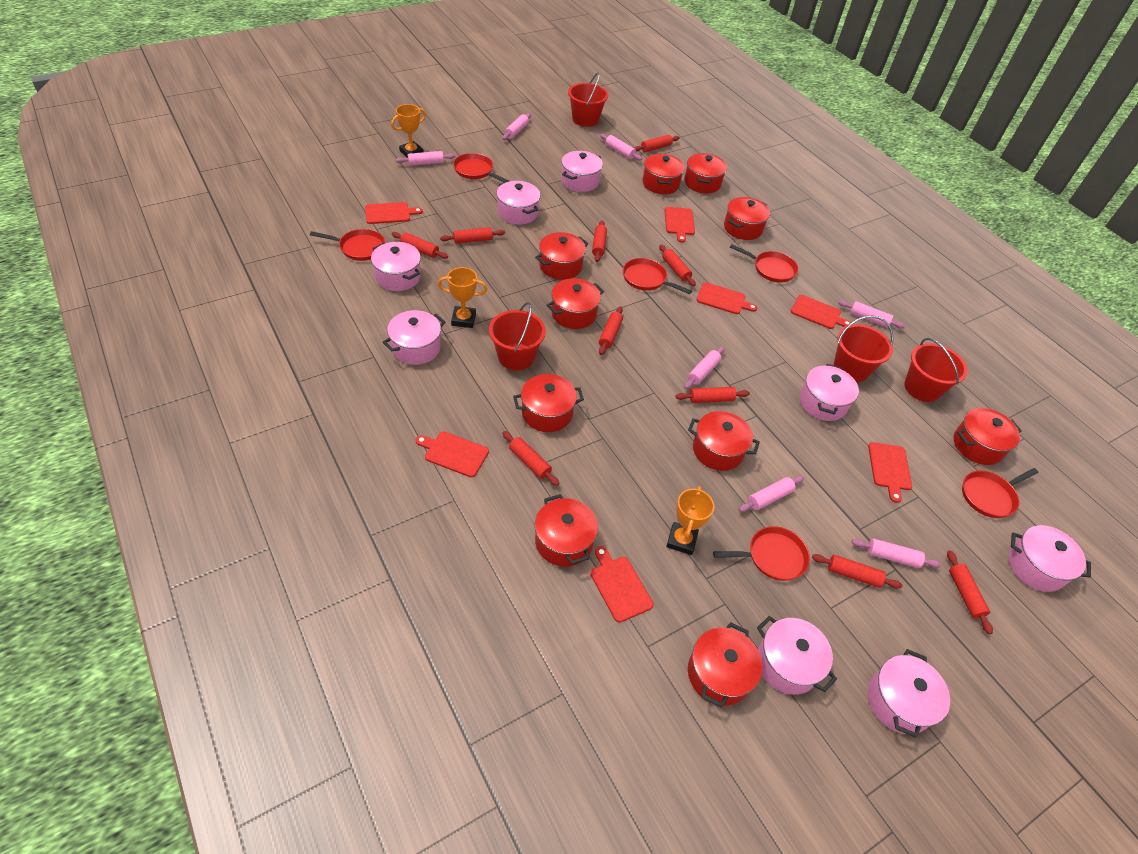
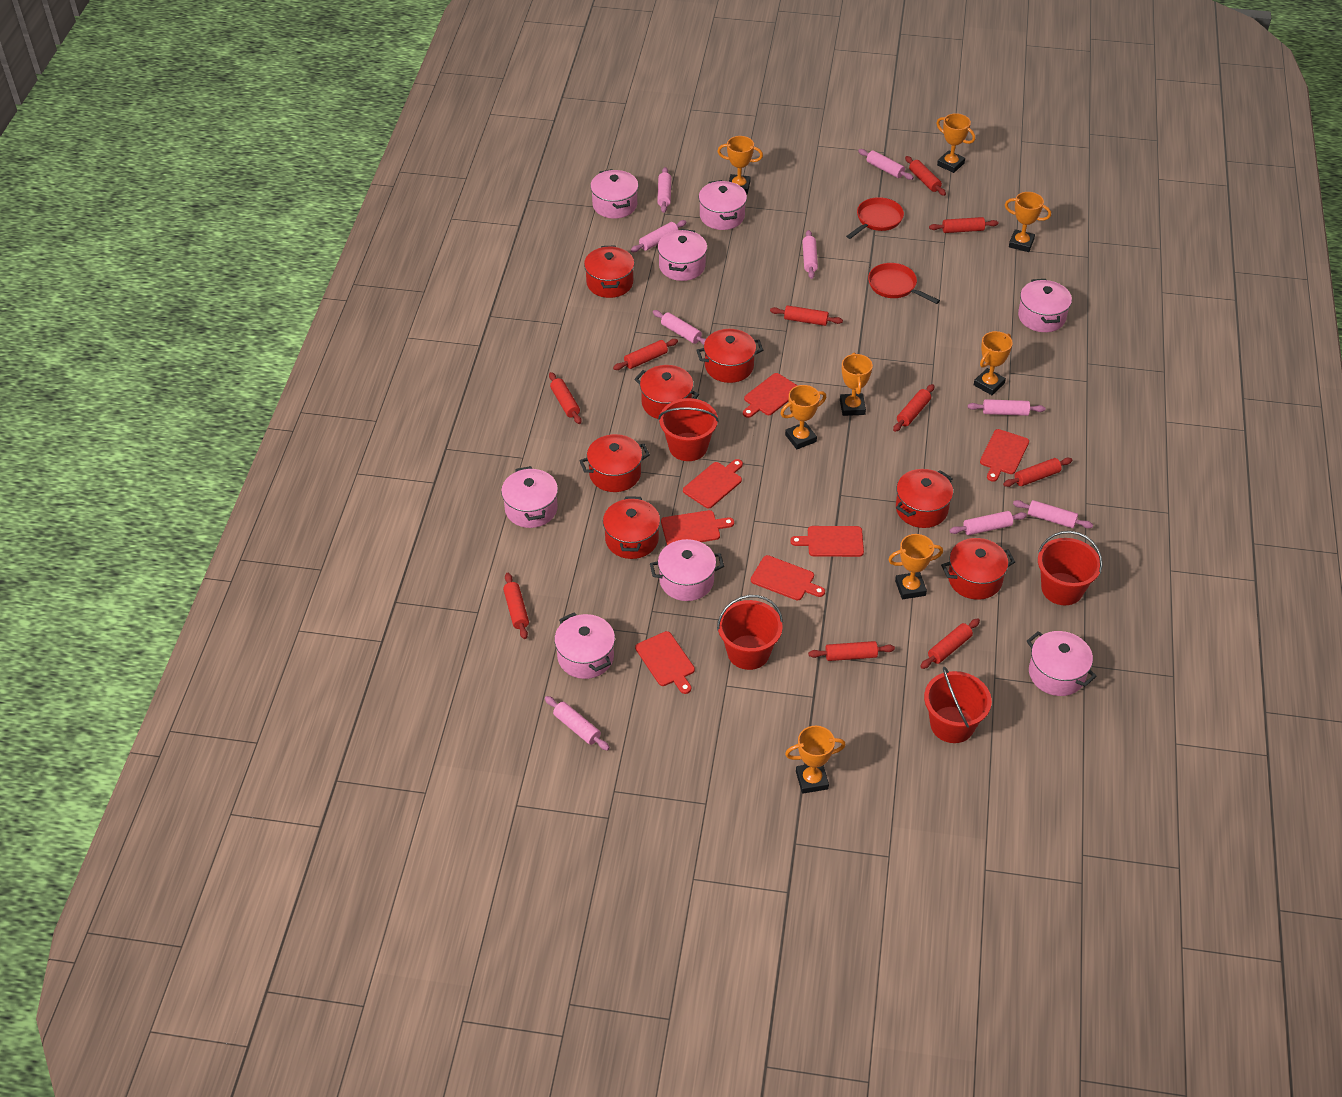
orange trophy: 3 -> 8
pink rolling pin: 7 -> 9
red pan: 6 -> 2
red pot: 10 -> 7

